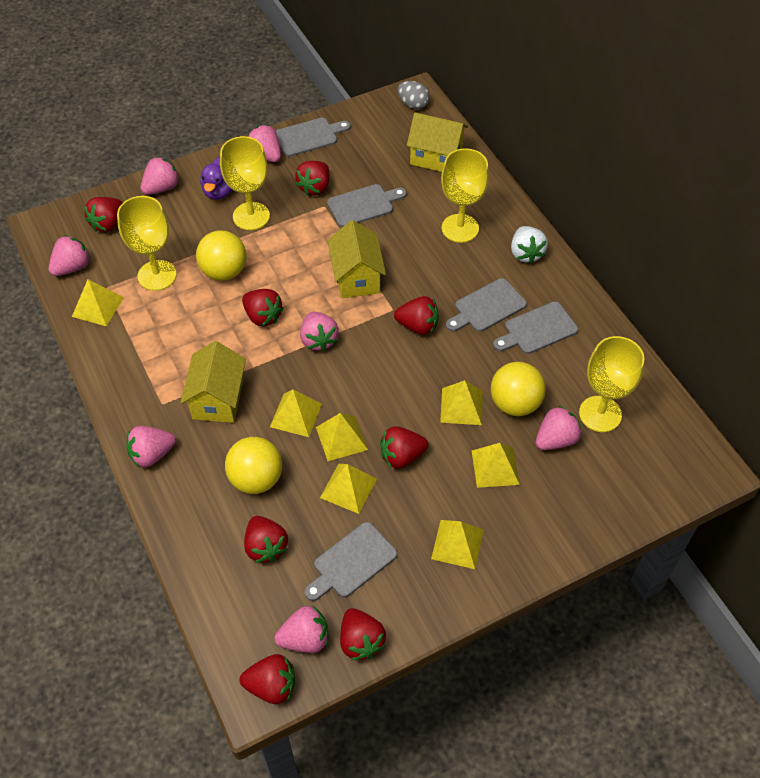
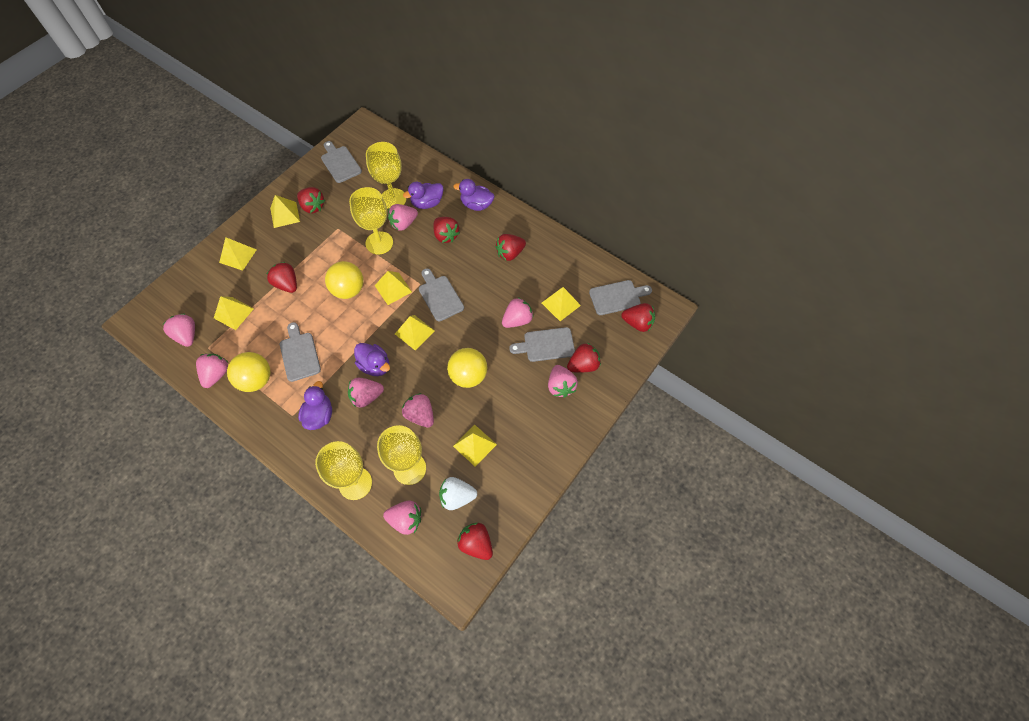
grey egg: 1 -> 0
pink strawberry: 7 -> 8
purple duck: 1 -> 4
red strawberry: 8 -> 7
yellow house: 3 -> 0

